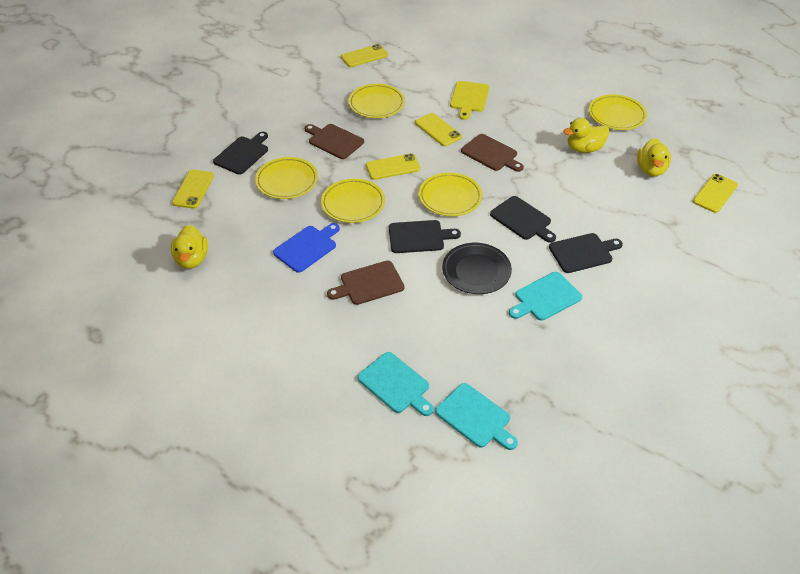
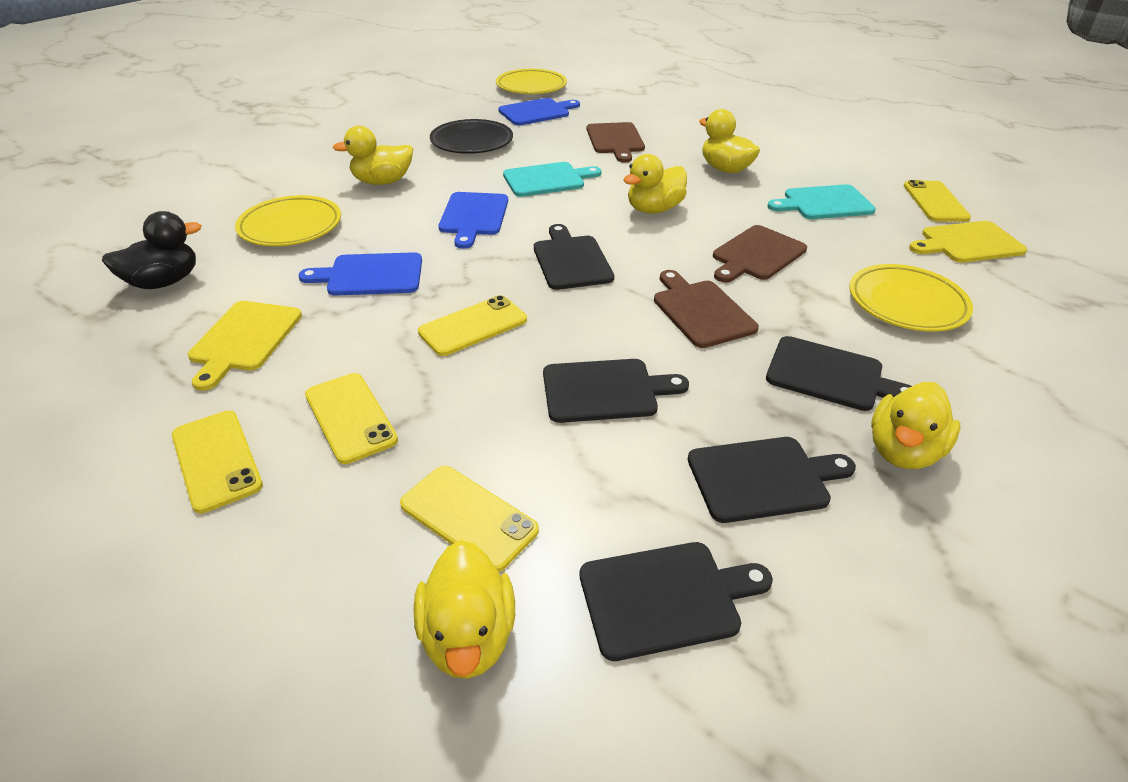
black cutting board: 4 -> 5
black duck: 0 -> 1
blue cutting board: 1 -> 3
turquoise cutting board: 3 -> 2
yellow cutting board: 1 -> 2
yellow duck: 3 -> 5
yellow plate: 5 -> 3

